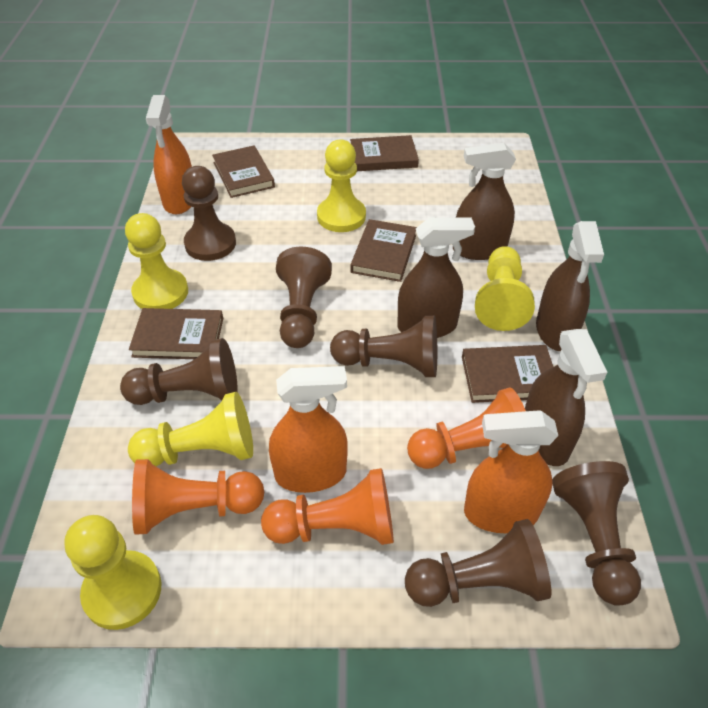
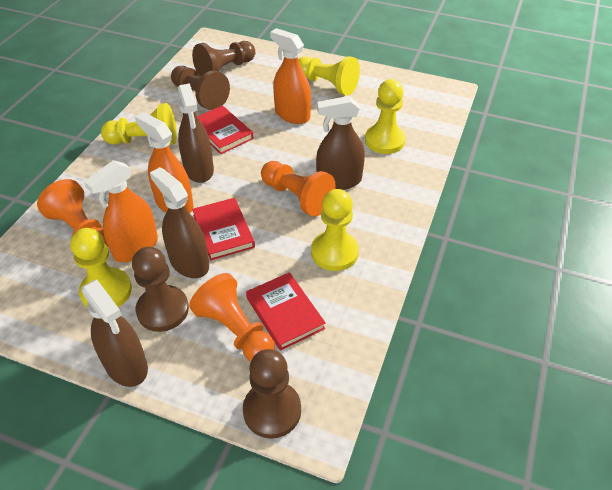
brown book: 5 -> 0
brown pawn: 6 -> 4
red book: 0 -> 3

